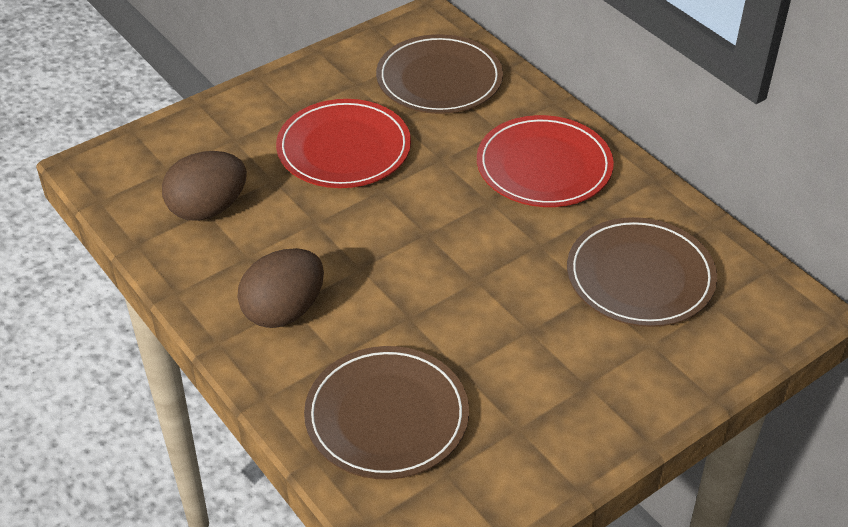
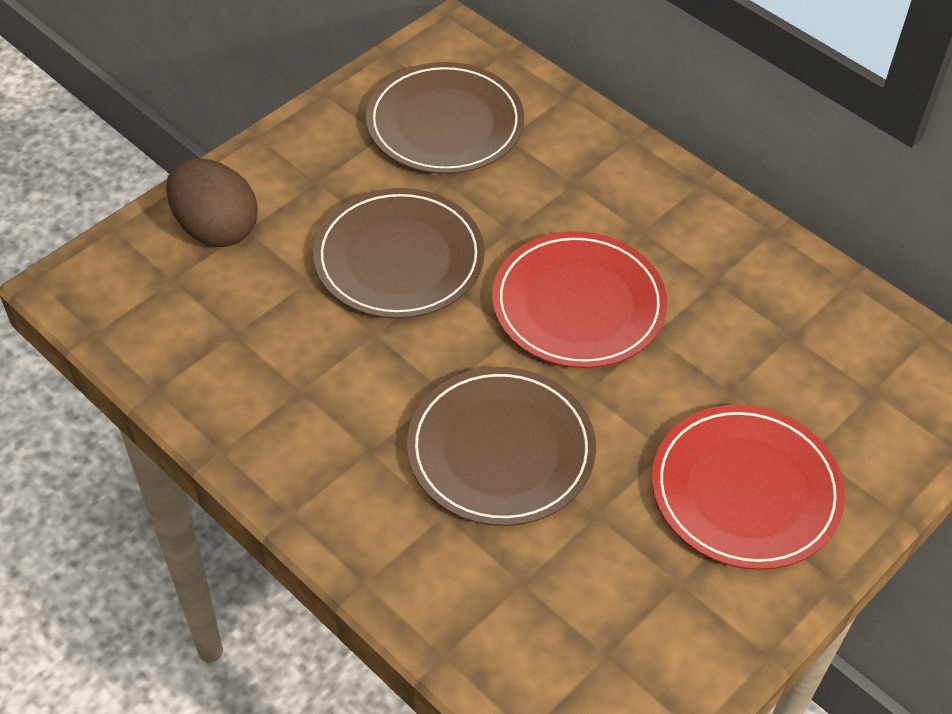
brown egg: 2 -> 1

